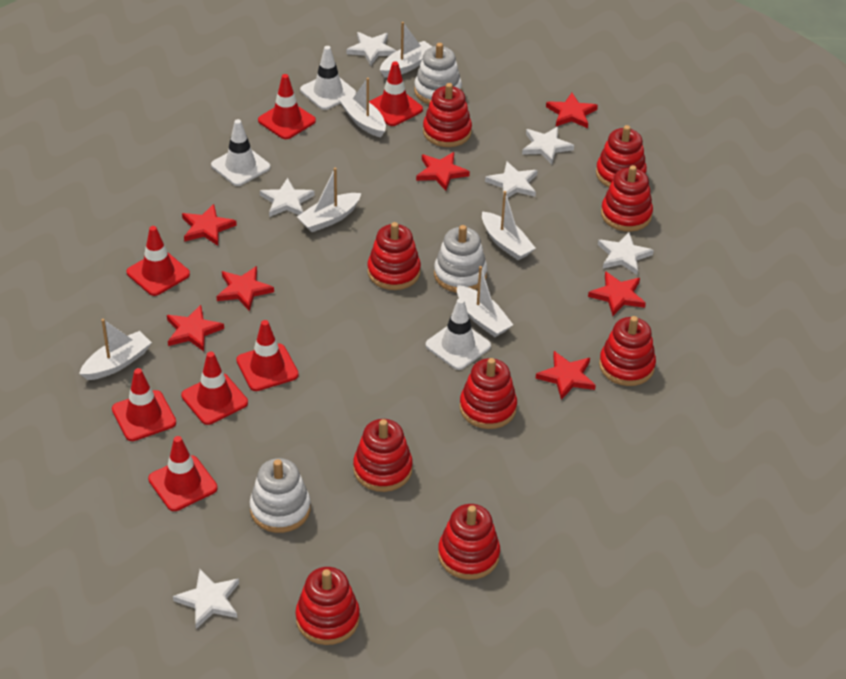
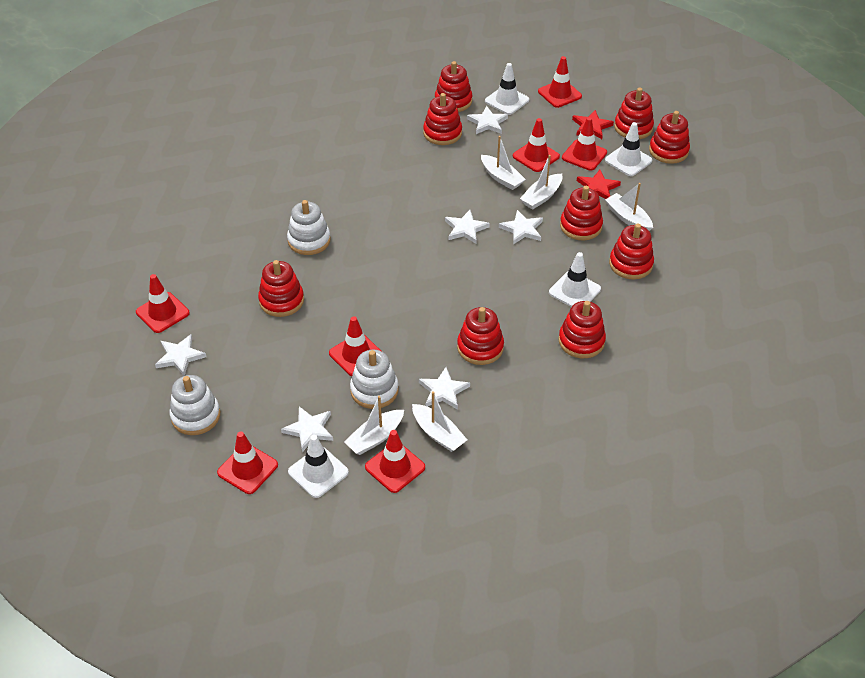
red star: 7 -> 2
white boat: 6 -> 5
white traffic cone: 3 -> 4

